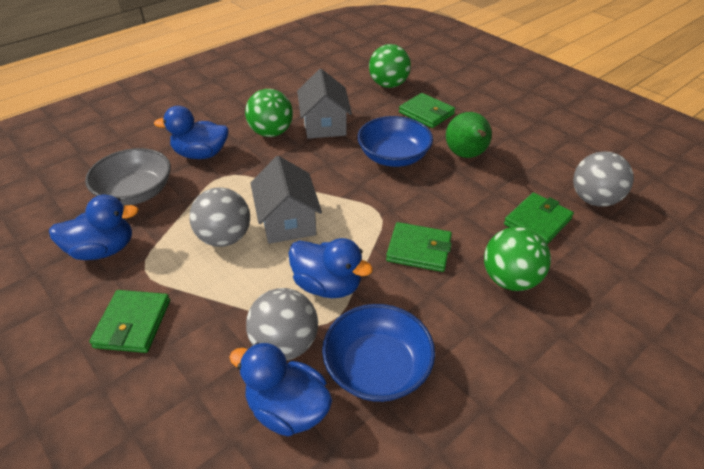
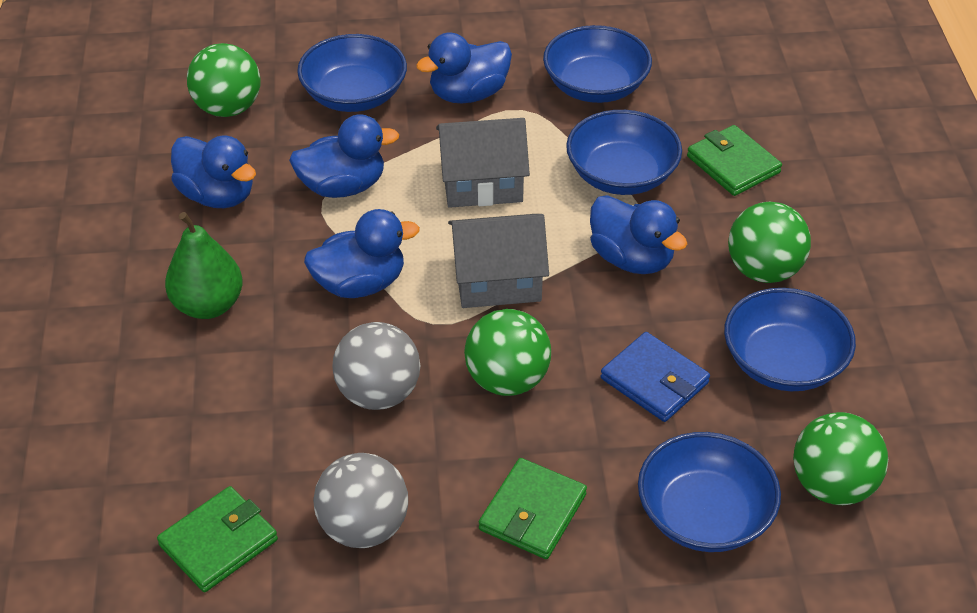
blue bowl: 2 -> 5
blue duck: 4 -> 5
blue wallet: 0 -> 1
green ball: 3 -> 4
green wallet: 4 -> 3
grey ball: 3 -> 2
grey bowl: 1 -> 0

